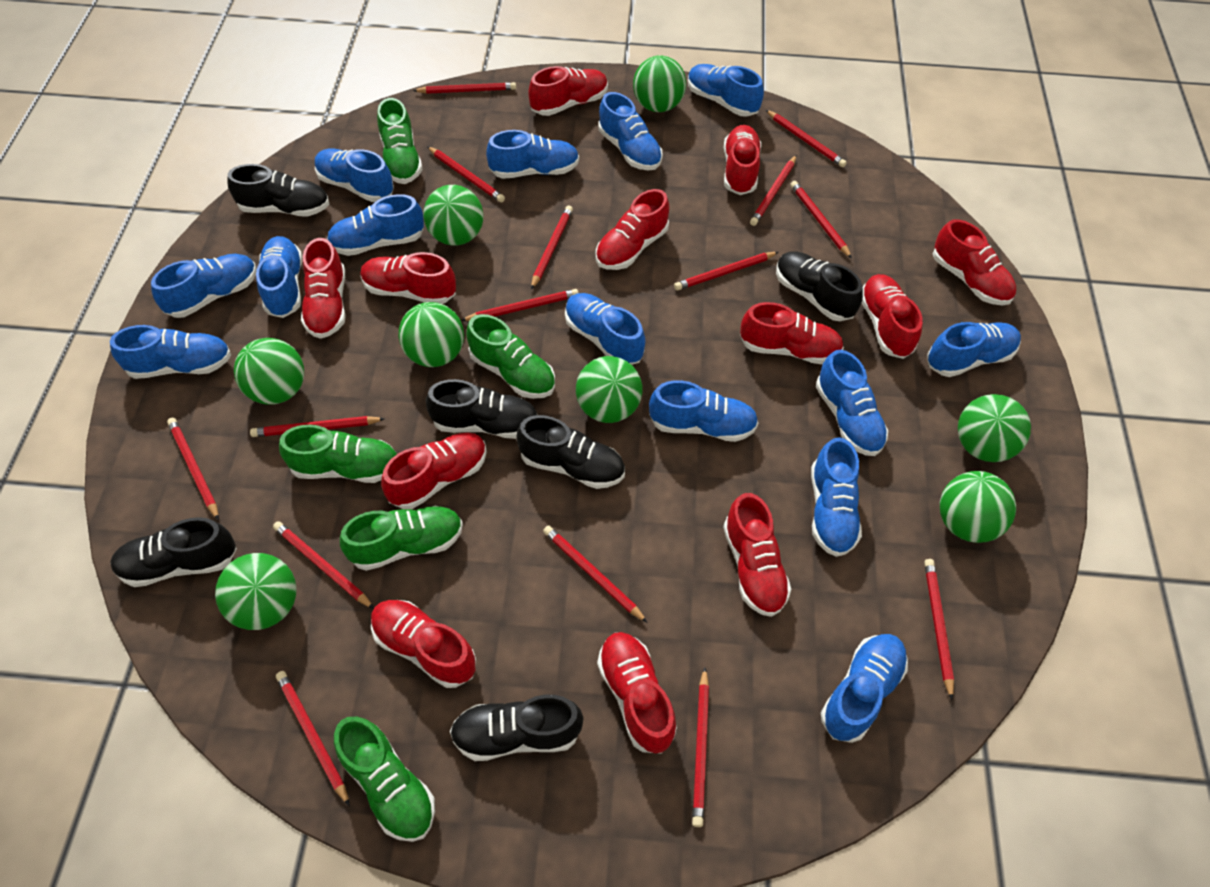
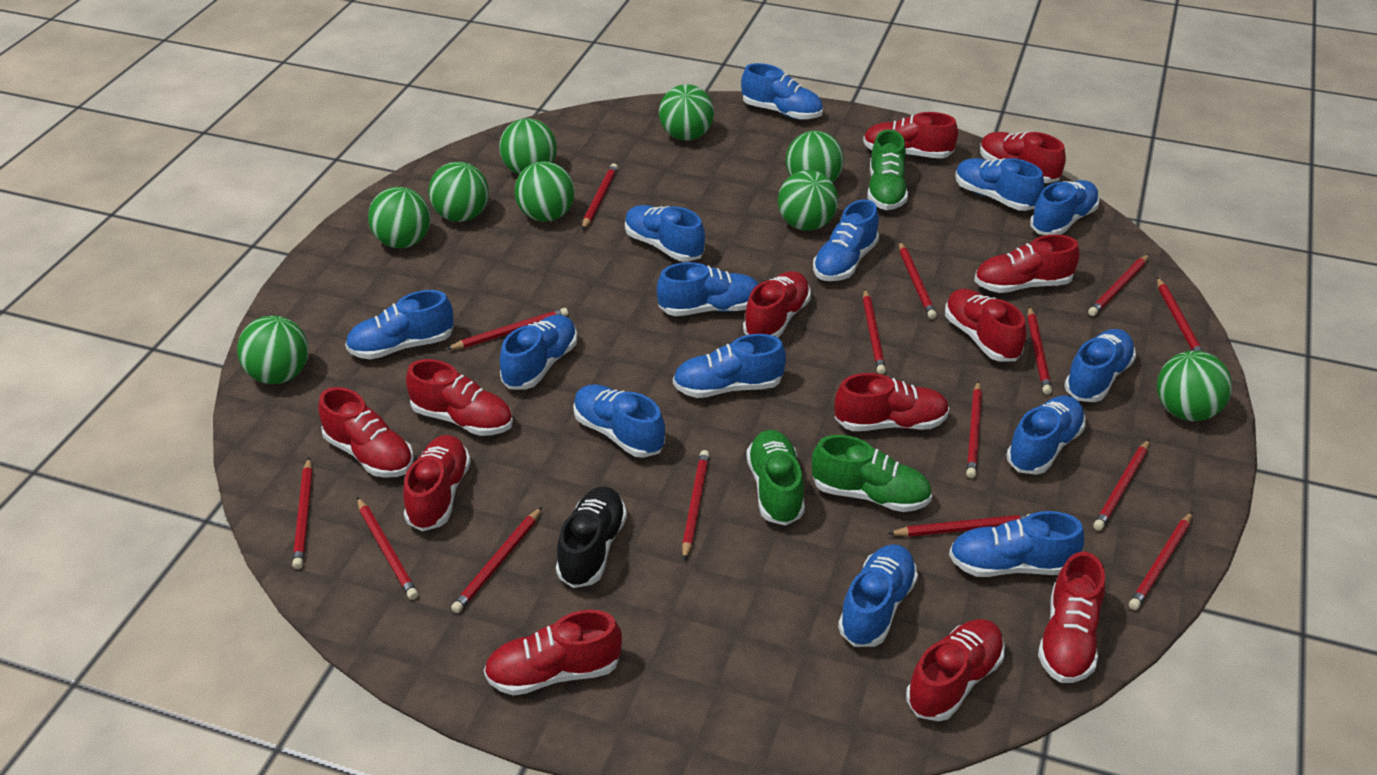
black shoe: 6 -> 1
green ball: 8 -> 9
green shoe: 5 -> 3

